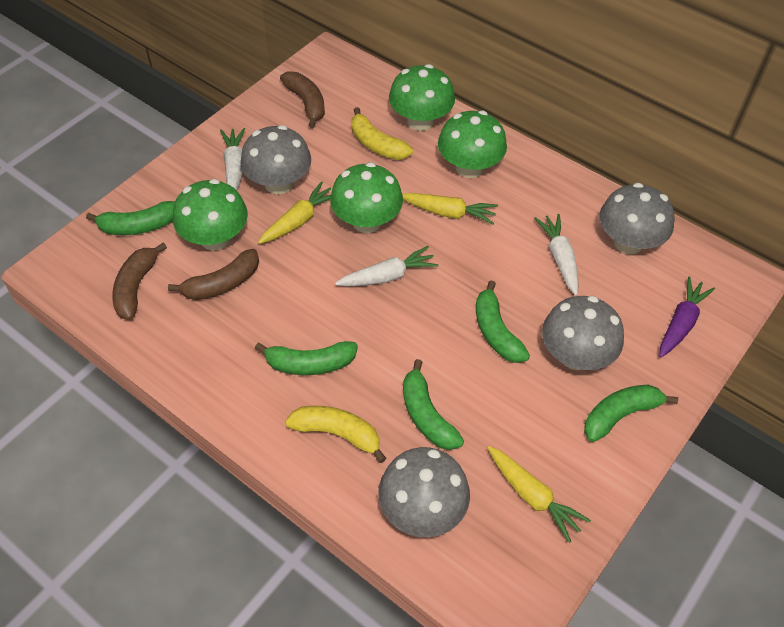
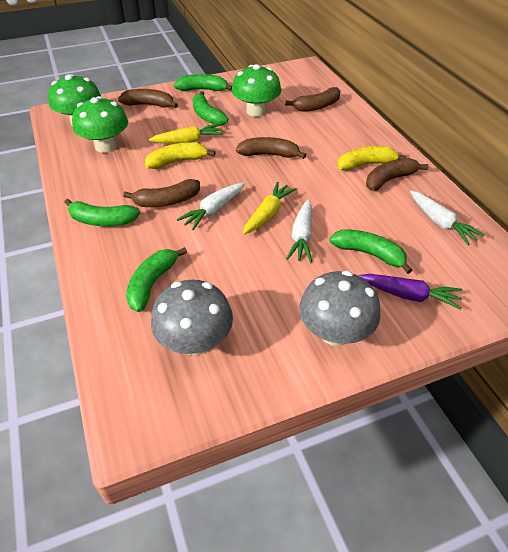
brown banana: 3 -> 5
green mushroom: 4 -> 3
grey mushroom: 4 -> 2
yellow carrot: 3 -> 2

